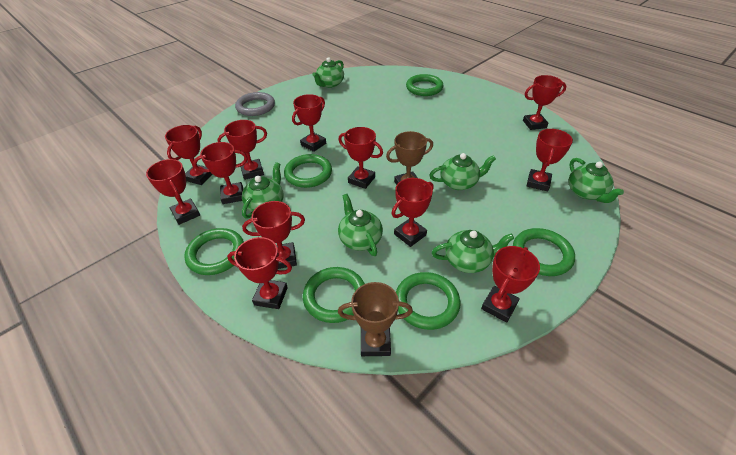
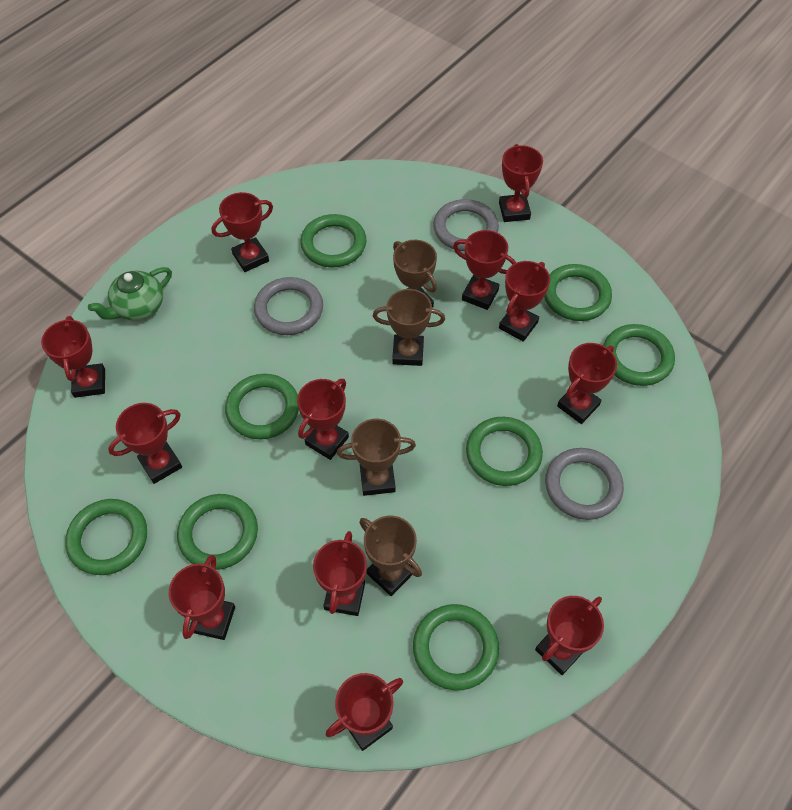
brown trophy: 2 -> 4
green ring: 6 -> 8
green teapot: 6 -> 1
grey ring: 1 -> 3

